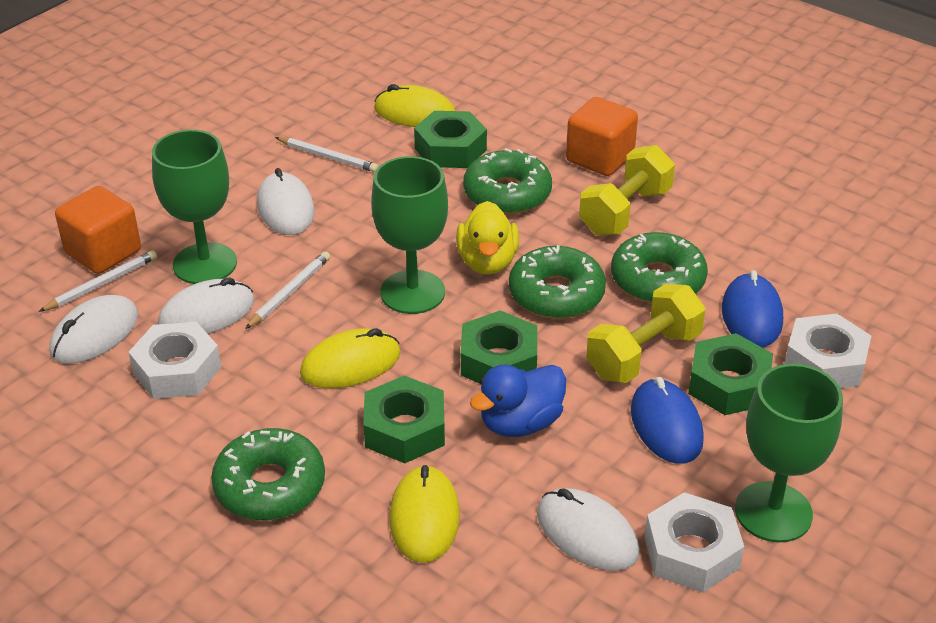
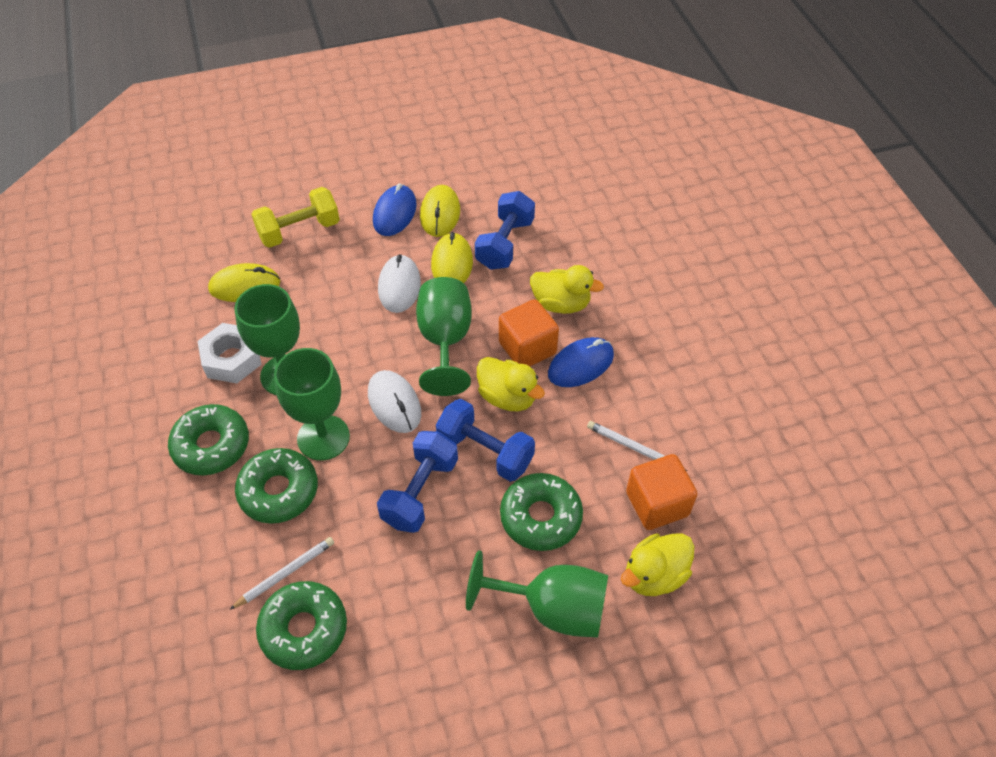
blue duck: 1 -> 0
blue dumbbell: 0 -> 3
green goblet: 3 -> 4
green nut: 4 -> 0
white mouse: 4 -> 2
white nut: 3 -> 1
white pencil: 3 -> 2
yellow duck: 1 -> 3
yellow dumbbell: 2 -> 1

